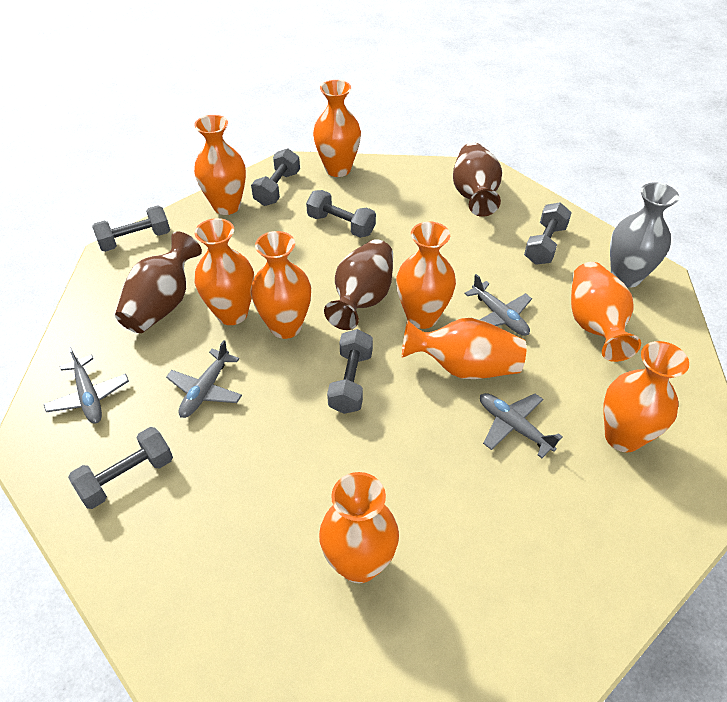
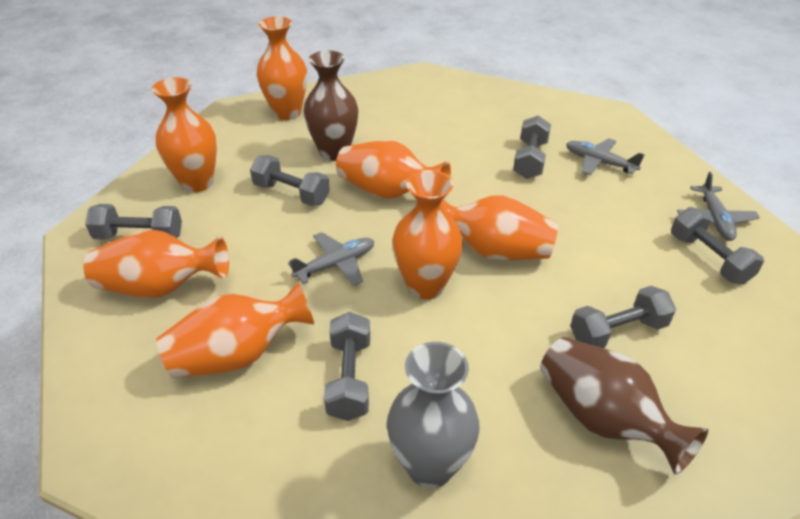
brown vase: 3 -> 2
grey plane: 4 -> 3
orange vase: 9 -> 7

